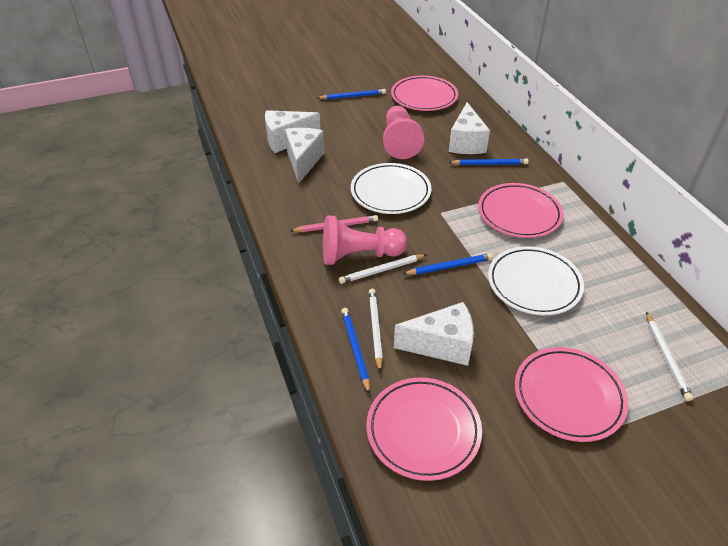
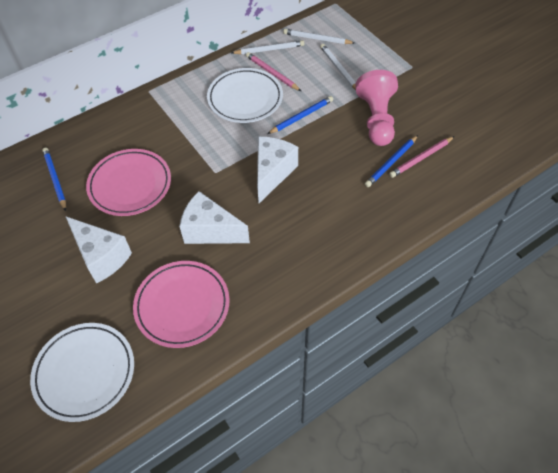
blue pencil: 4 -> 3
pink pawn: 2 -> 1
pink pencil: 1 -> 2
pink plate: 4 -> 2
white cheese: 4 -> 3

